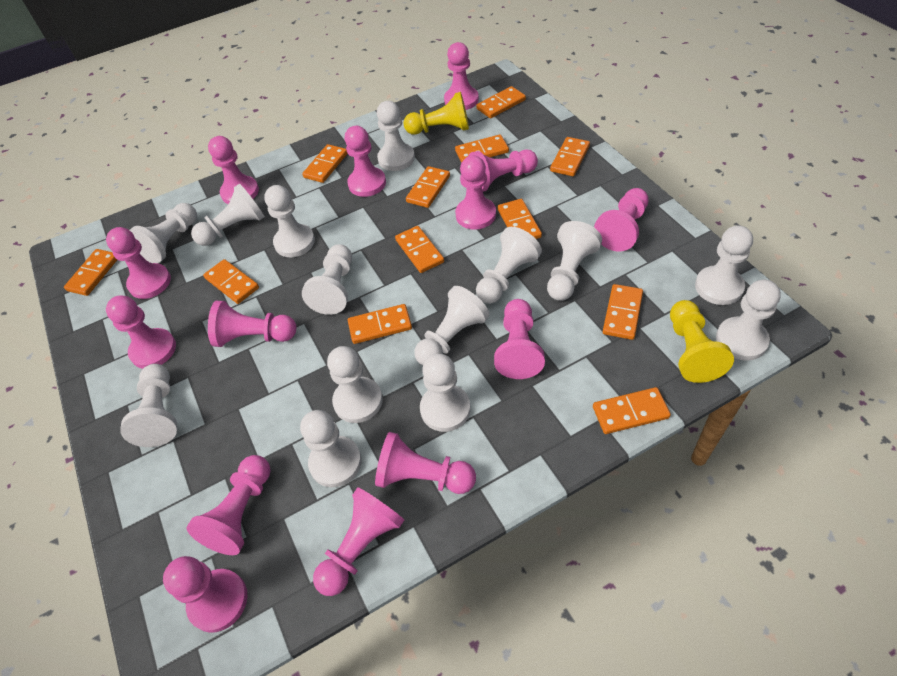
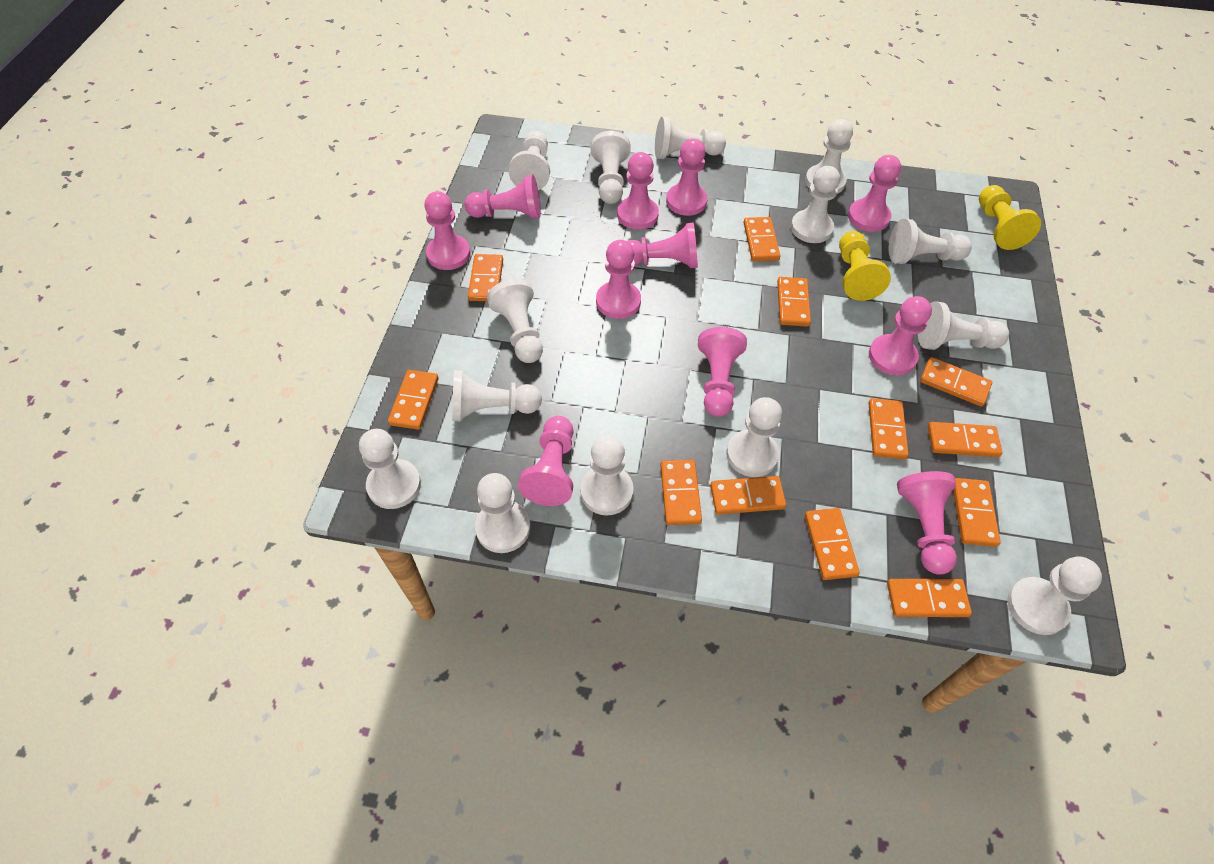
pink pawn: 14 -> 11

